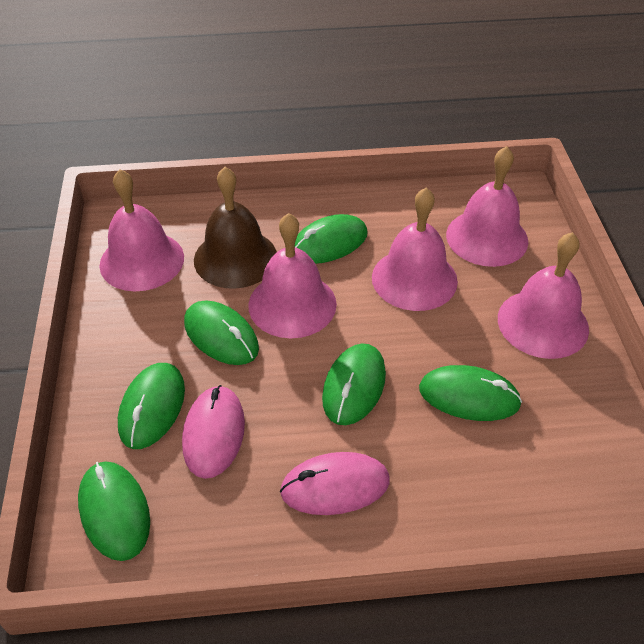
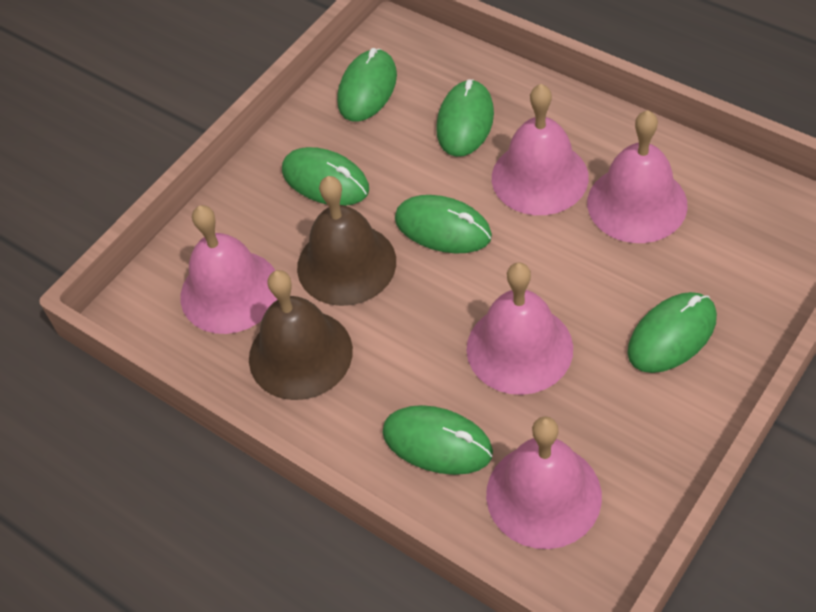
brown bell: 1 -> 2
pink mouse: 2 -> 0

